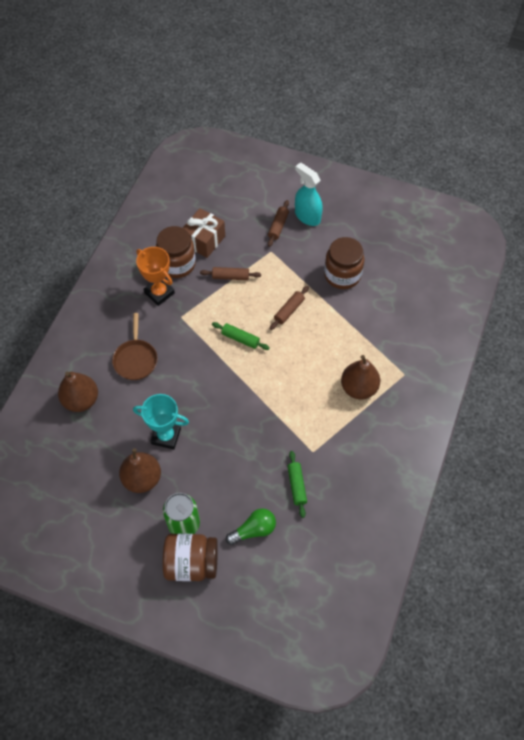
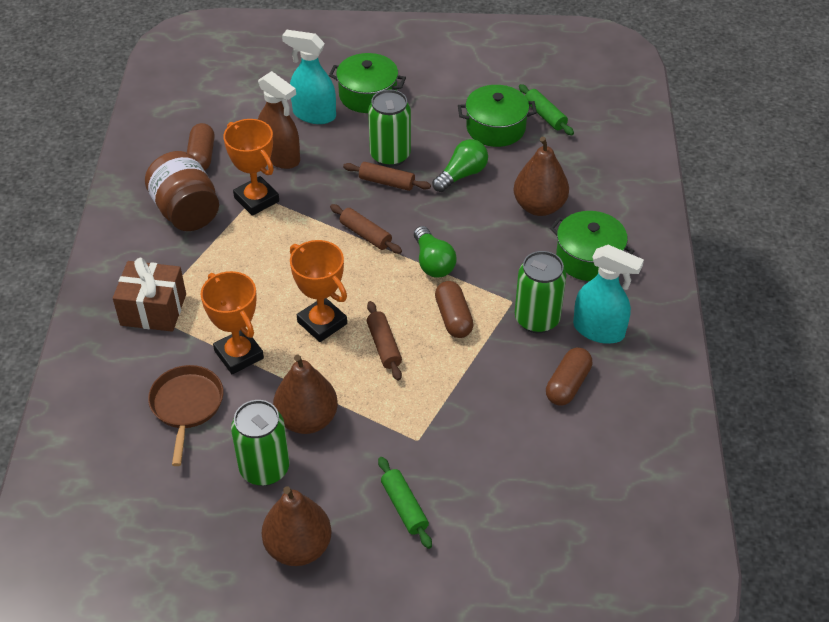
brown capsule: 0 -> 3
brown jar: 3 -> 1
brown spray bottle: 0 -> 1
green can: 1 -> 3
green light bulb: 1 -> 2
green pot: 0 -> 3
orange trophy: 1 -> 3
turquoise spray bottle: 1 -> 2
turquoise trophy: 1 -> 0

